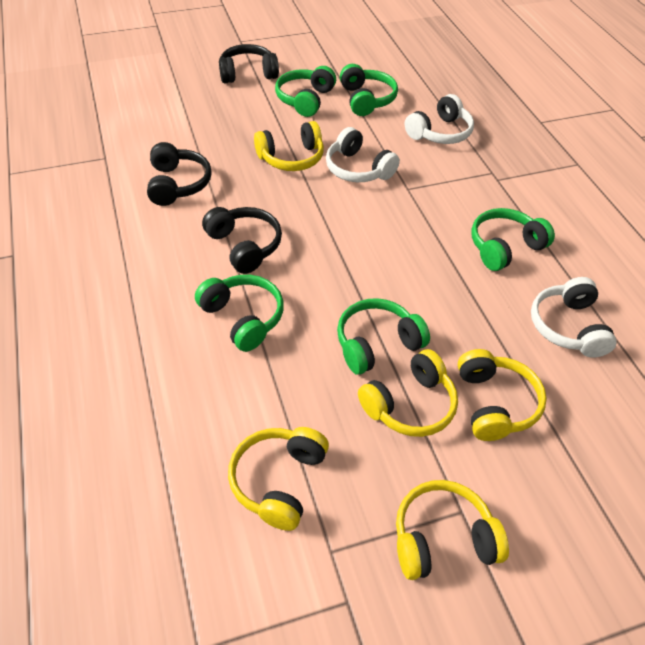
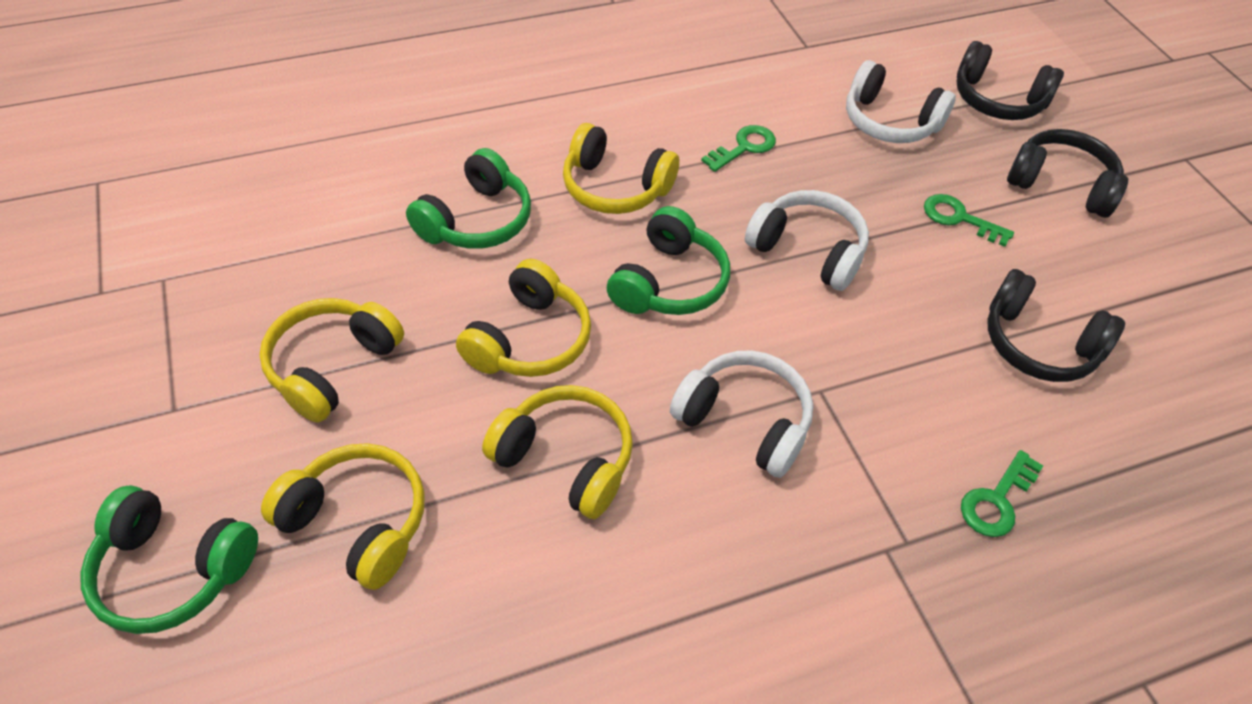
green headphones: 5 -> 3
green key: 0 -> 3

